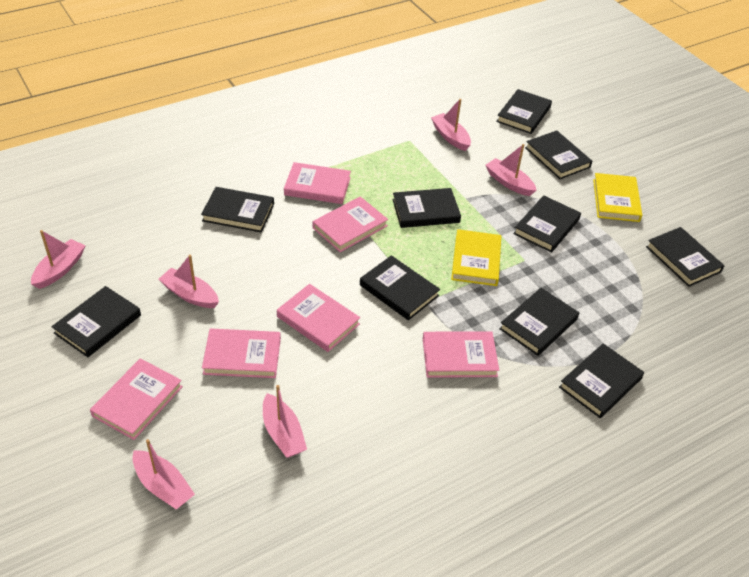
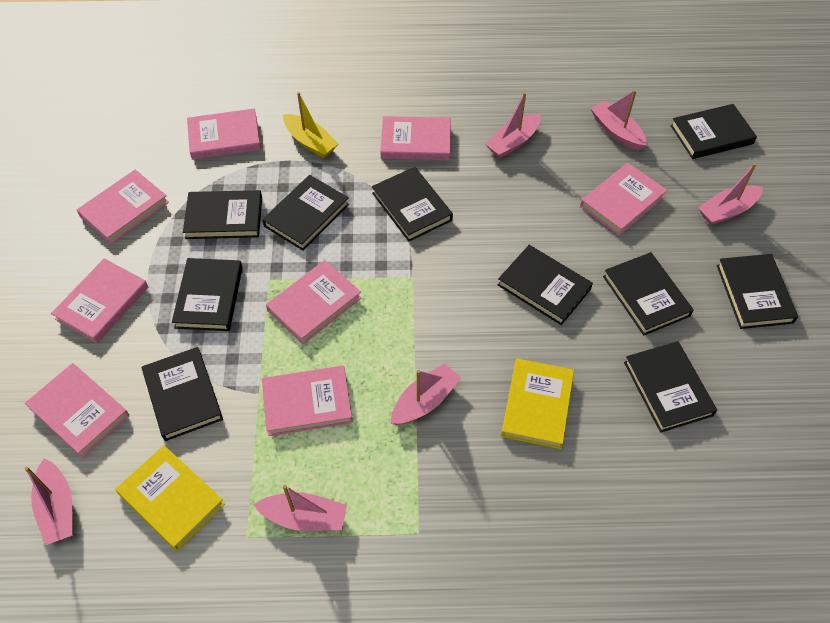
pink book: 6 -> 8
yellow boat: 0 -> 1

